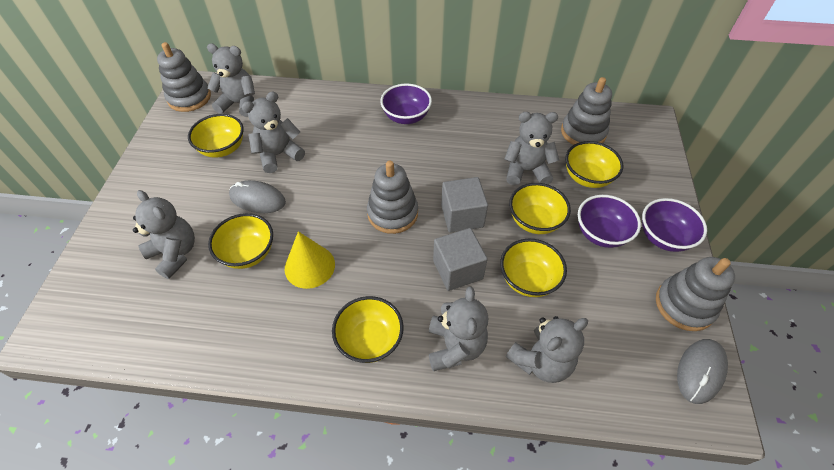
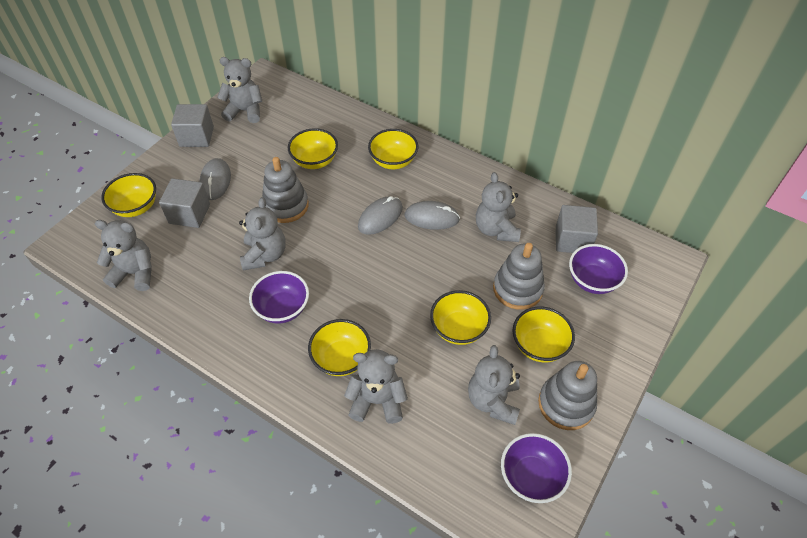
grey cube: 2 -> 3
grey mouse: 2 -> 3
grey stacking toy: 4 -> 3
yellow cone: 1 -> 0

